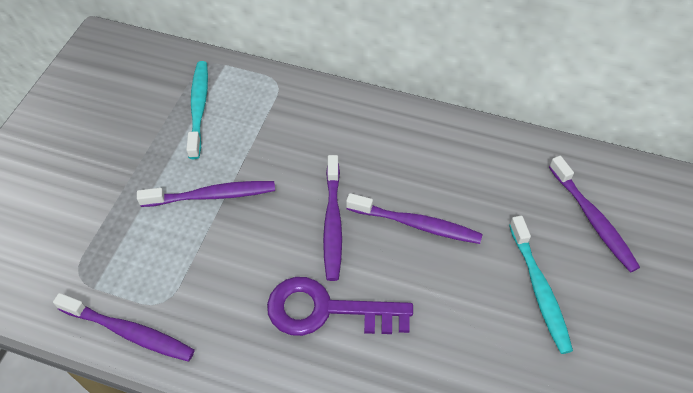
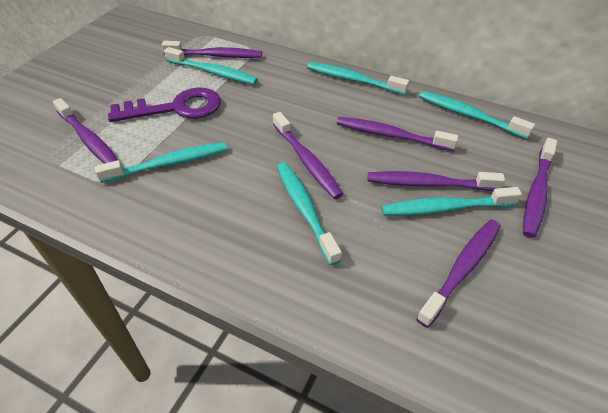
purple toothbrush: 5 -> 7
turquoise toothbrush: 2 -> 6

